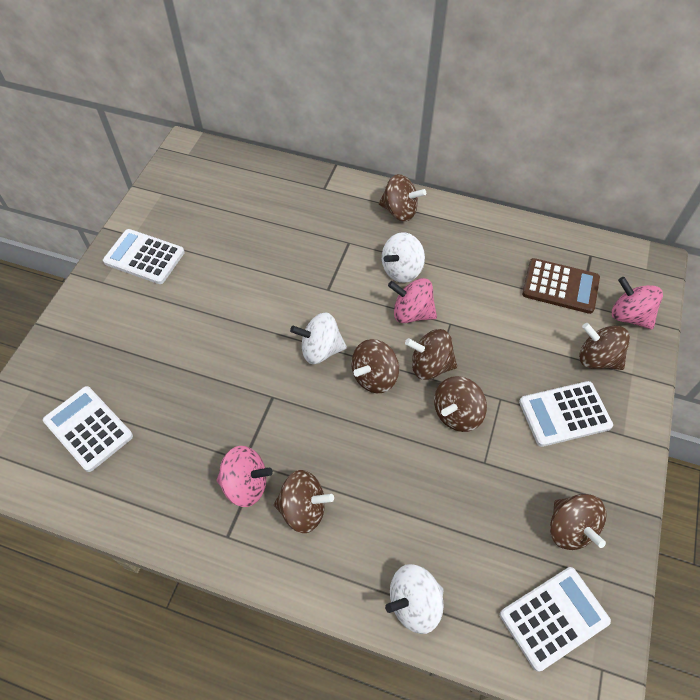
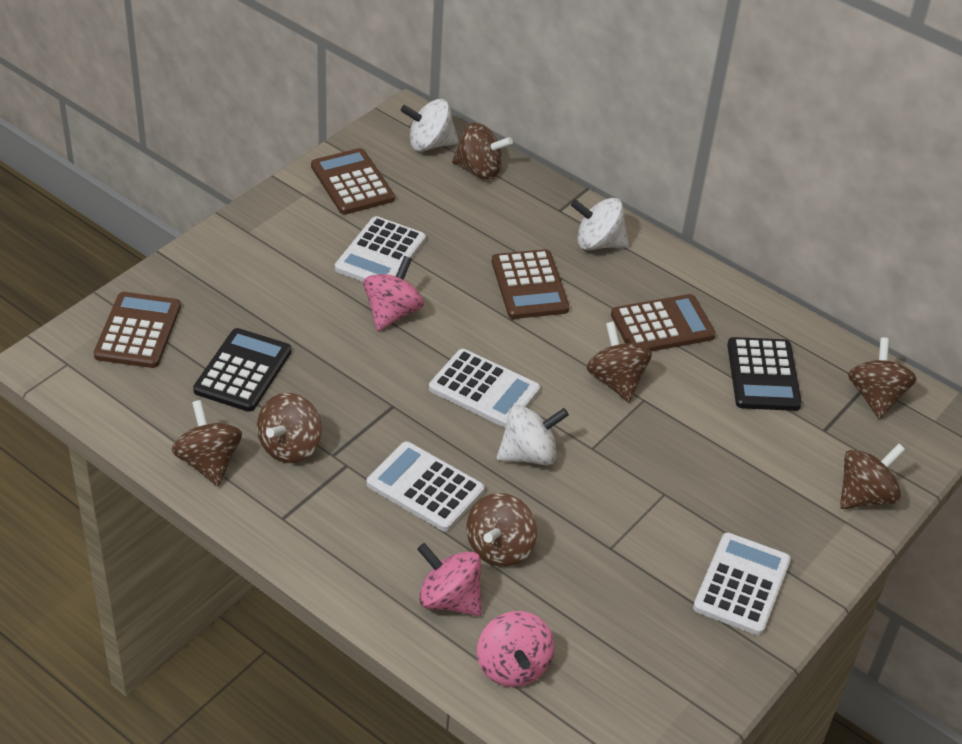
black calculator: 0 -> 2
brown calculator: 1 -> 4

